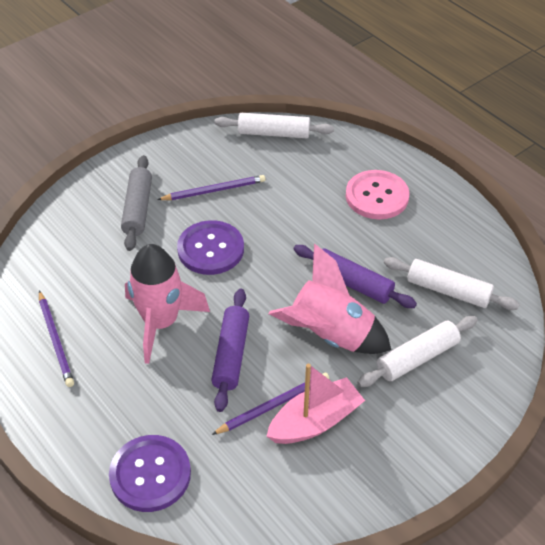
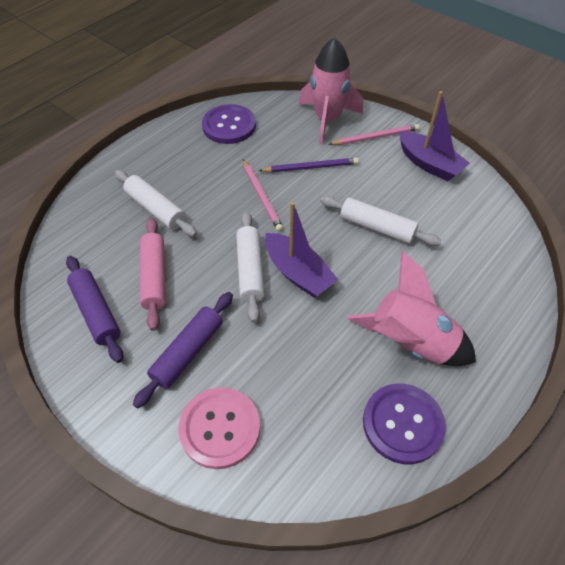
grey rolling pin: 1 -> 0
pink boat: 1 -> 0
pink pencil: 0 -> 2
pink rolling pin: 0 -> 1
purple boat: 0 -> 2
purple pencil: 3 -> 1

